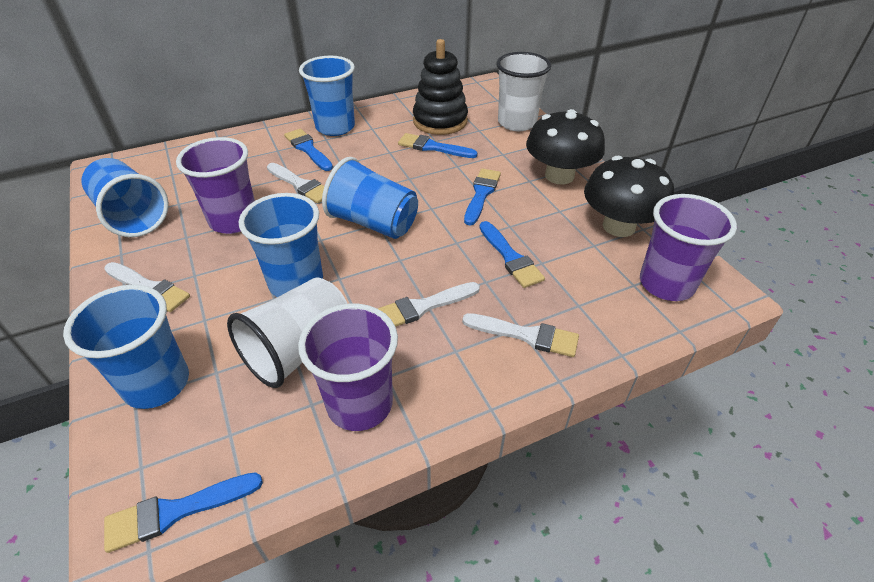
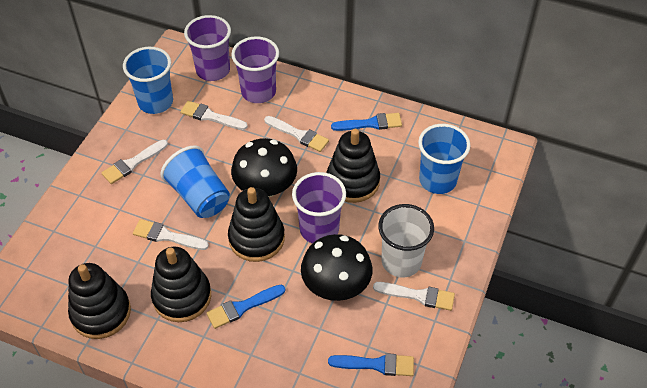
black stacking toy: 1 -> 4
blue brush: 5 -> 3
blue cup: 5 -> 3
white brush: 4 -> 5
white cup: 2 -> 1

